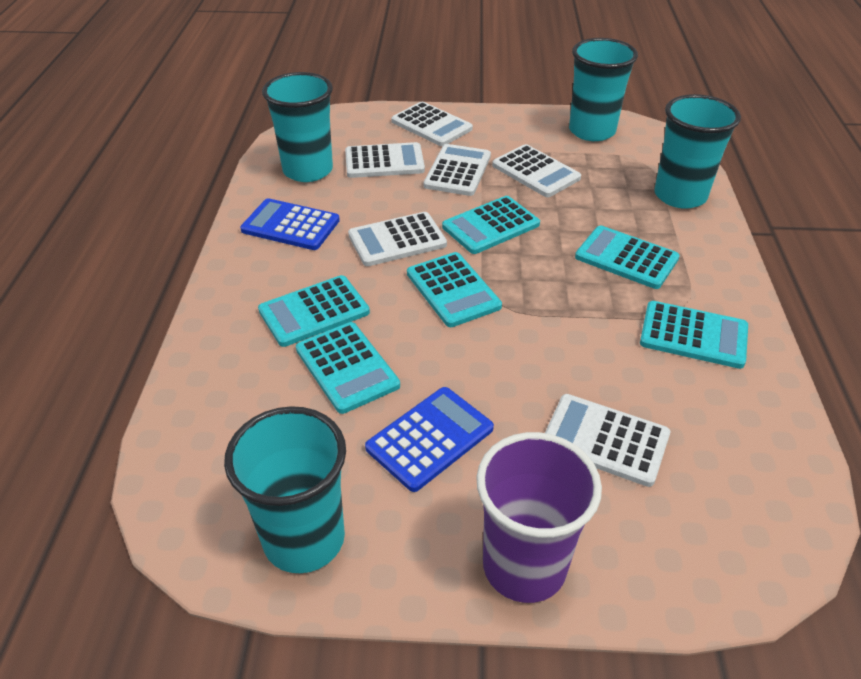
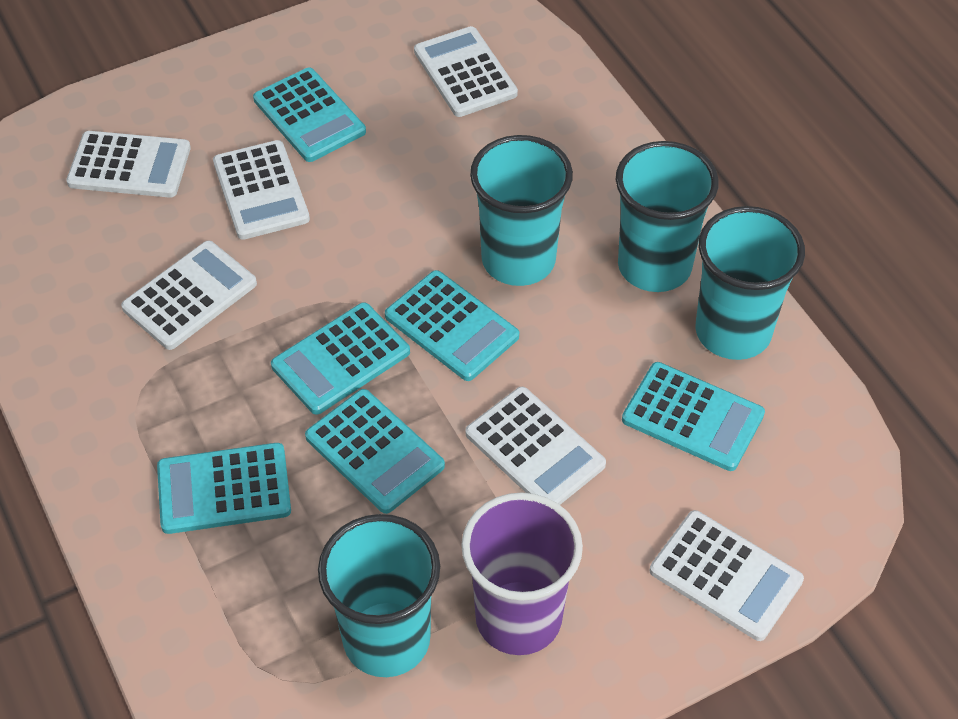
blue calculator: 2 -> 0

